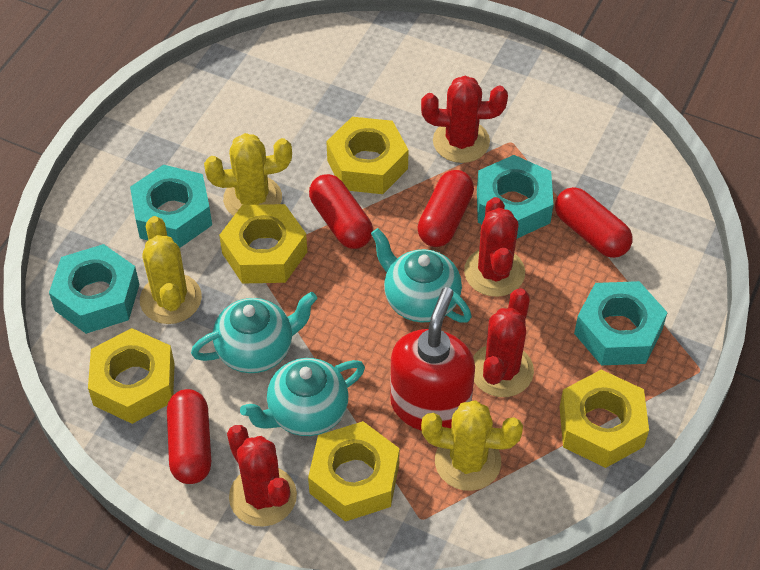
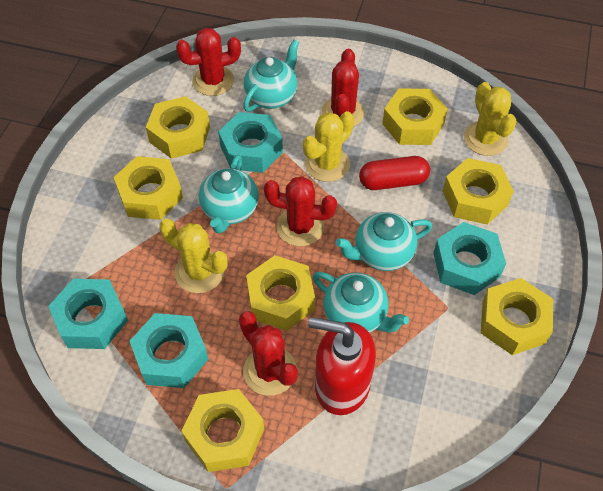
red capsule: 4 -> 1
turquoise teapot: 3 -> 4
yellow nut: 5 -> 7

